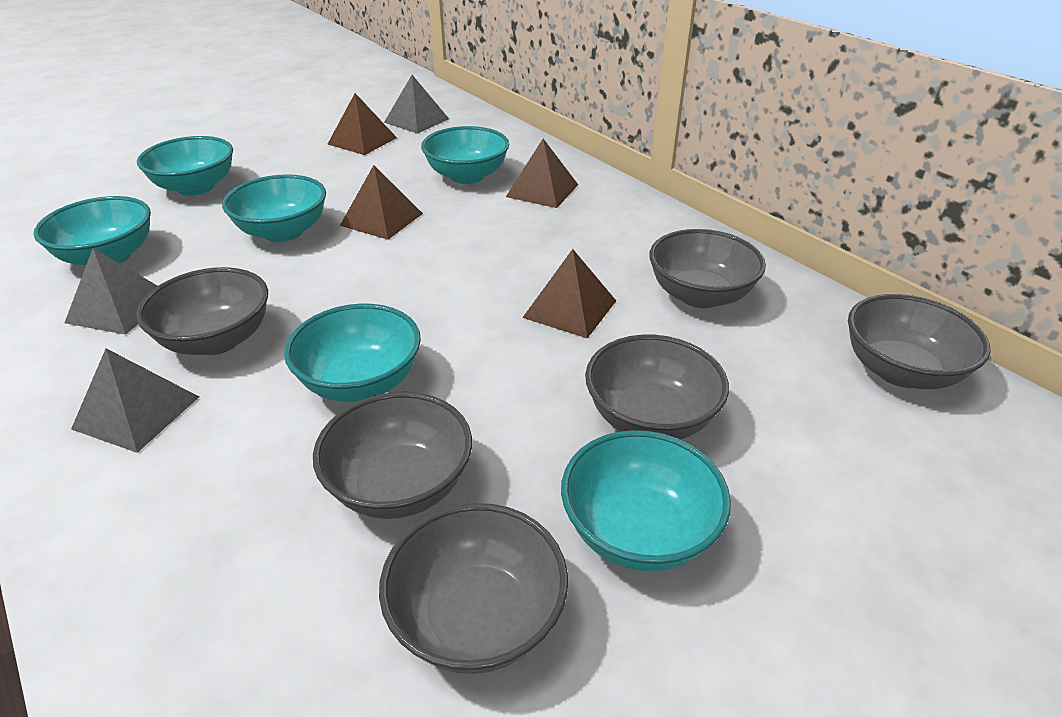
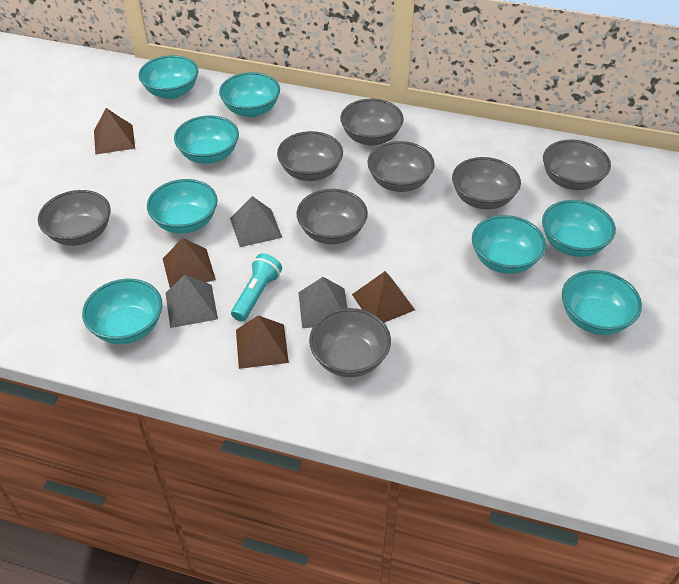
grey bowl: 6 -> 8
turquoise bowl: 6 -> 8
turquoise flashlight: 0 -> 1

